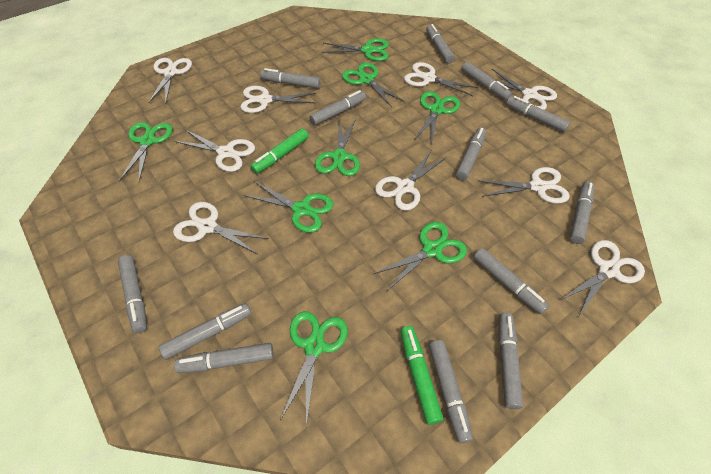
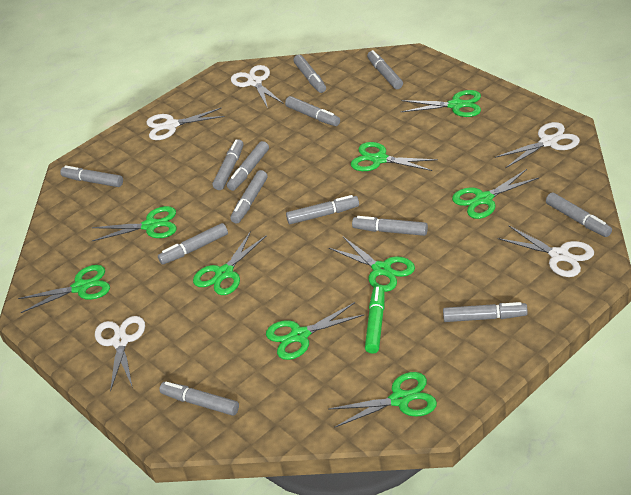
green marker: 2 -> 1
green scissors: 8 -> 9
white scissors: 9 -> 5

